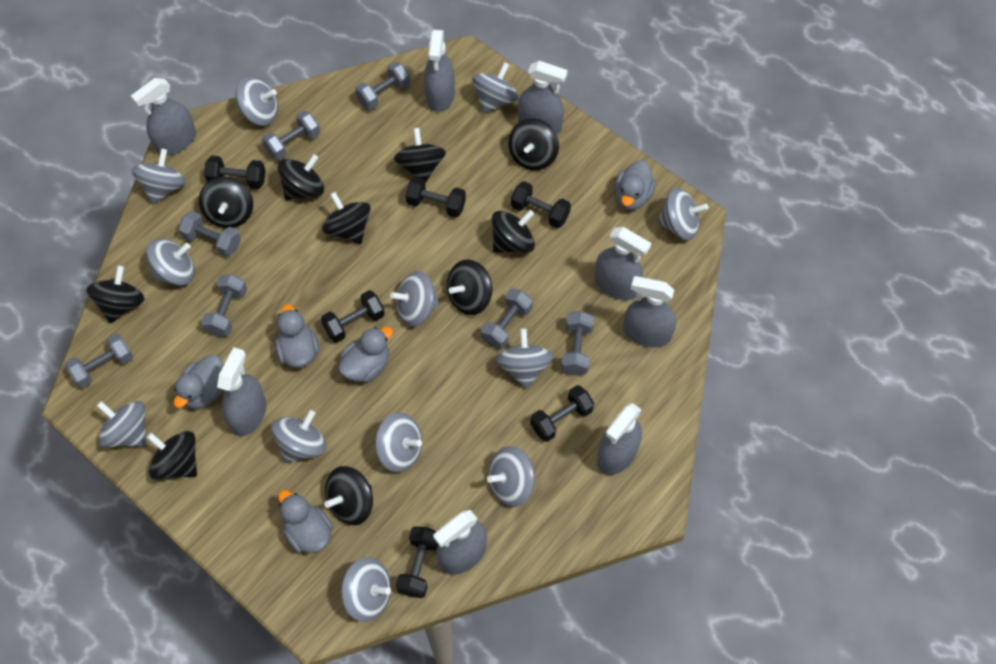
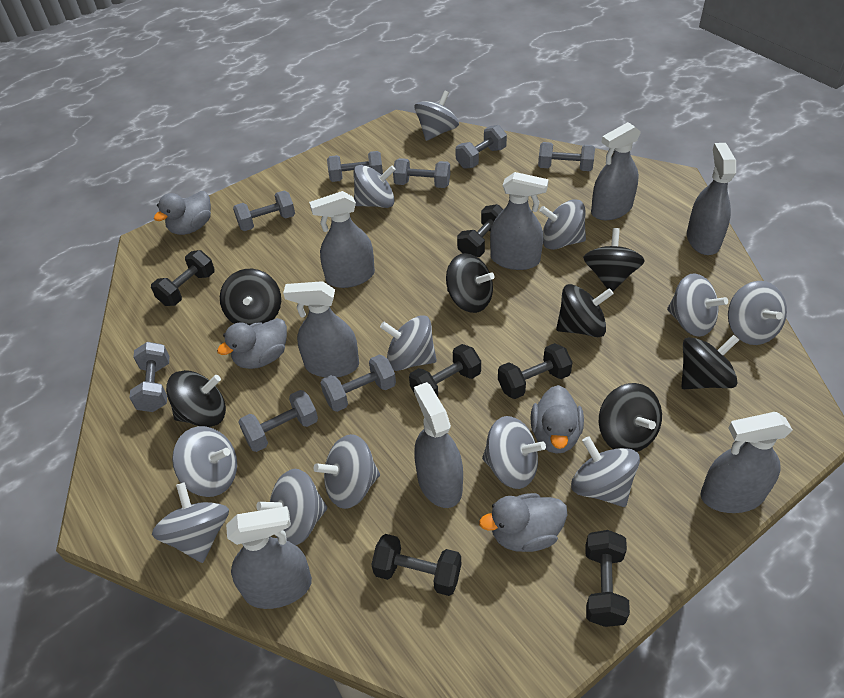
black spinning top: 10 -> 7
grey duck: 5 -> 4
grey dumbbell: 7 -> 8

